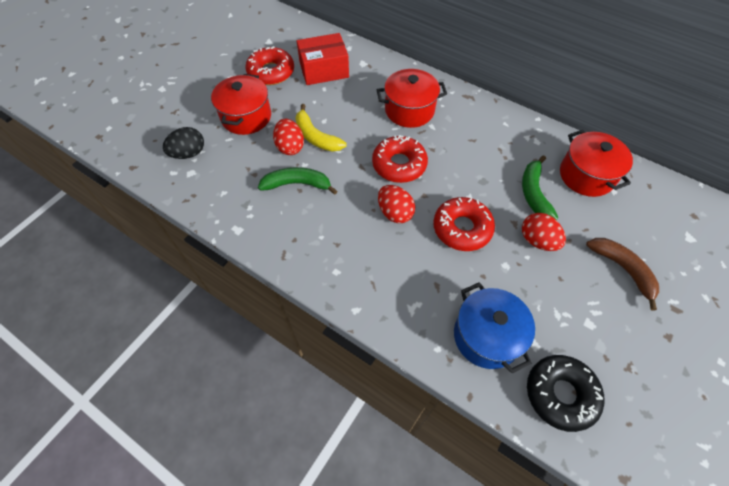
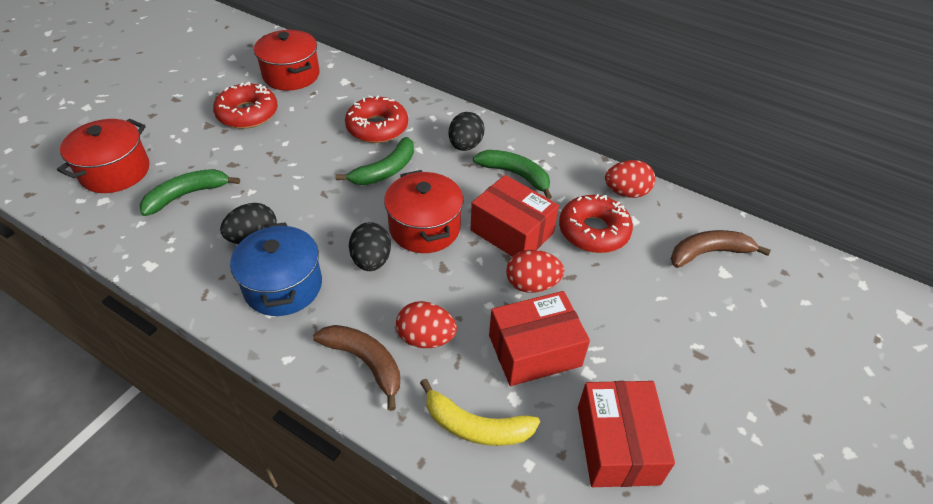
black donut: 1 -> 0
black egg: 1 -> 3
brown banana: 1 -> 2
green banana: 2 -> 3
red box: 1 -> 3

